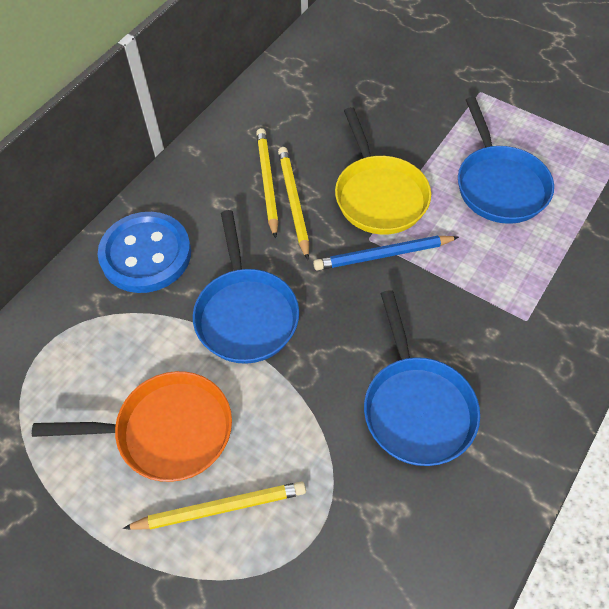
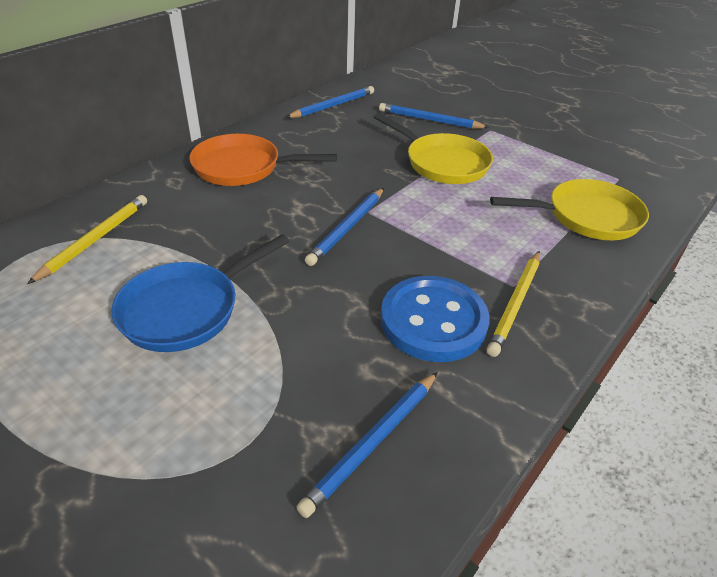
blue pan: 3 -> 1
blue pencil: 1 -> 4
yellow pan: 1 -> 2
yellow pencil: 3 -> 2

